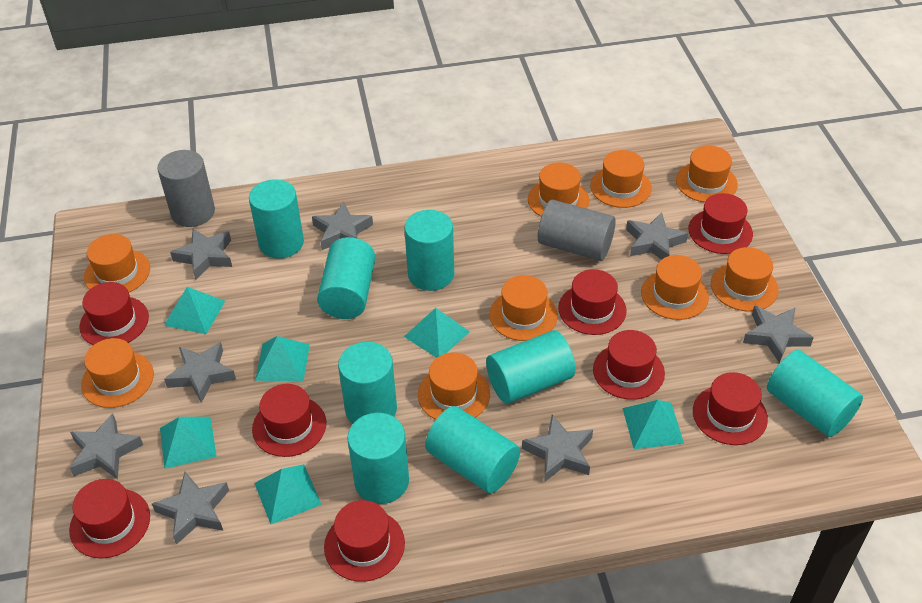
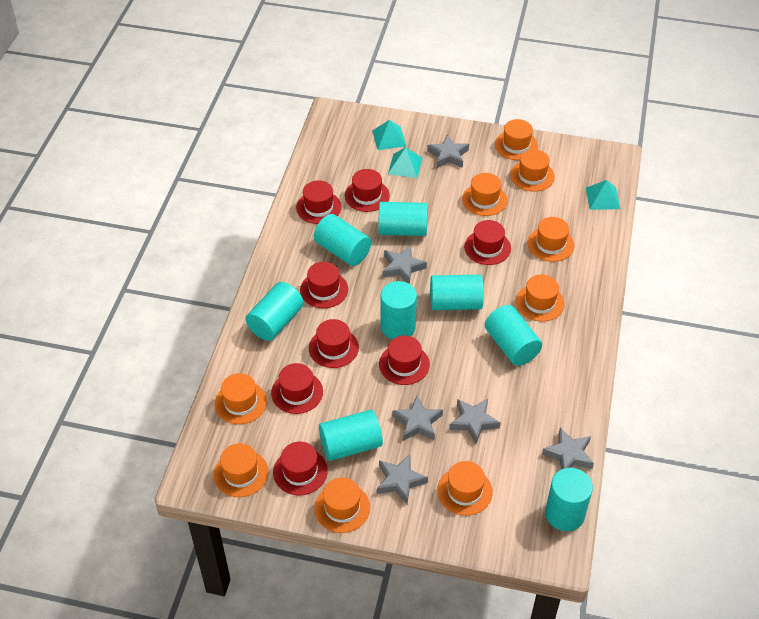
grey cylinder: 2 -> 0
grey star: 8 -> 6
turquoise pyramid: 6 -> 3

